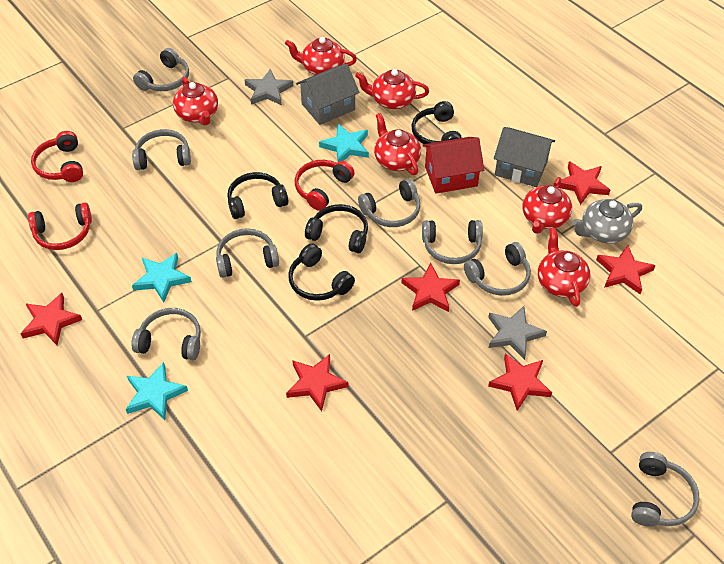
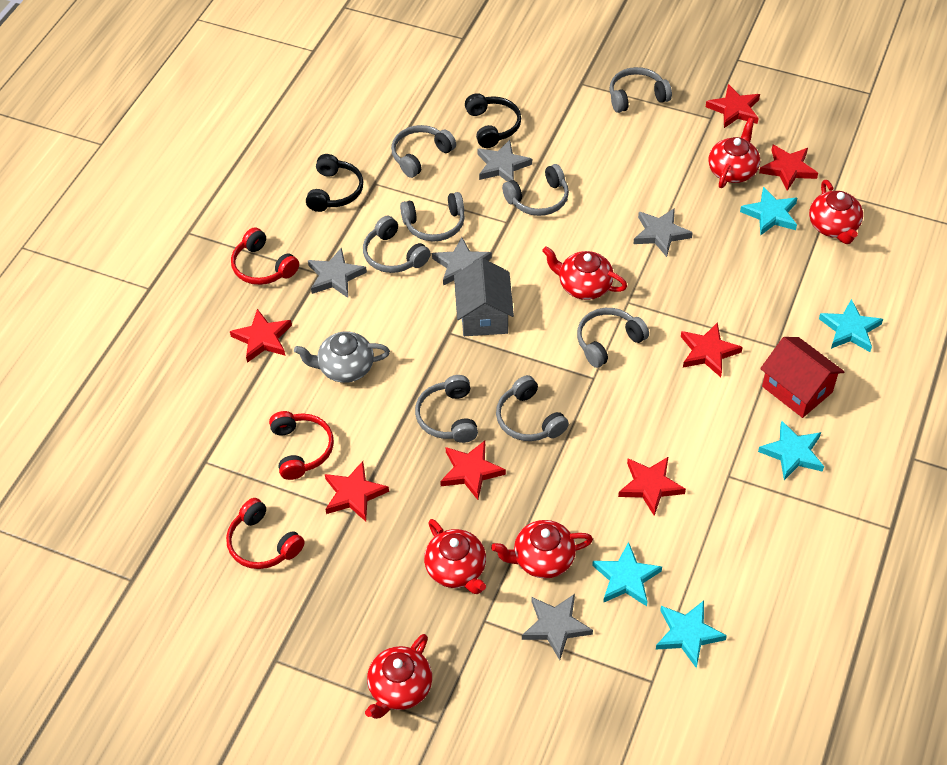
black headphones: 4 -> 2
grey house: 2 -> 1
grey star: 2 -> 5
red star: 6 -> 7
turquoise star: 3 -> 5

